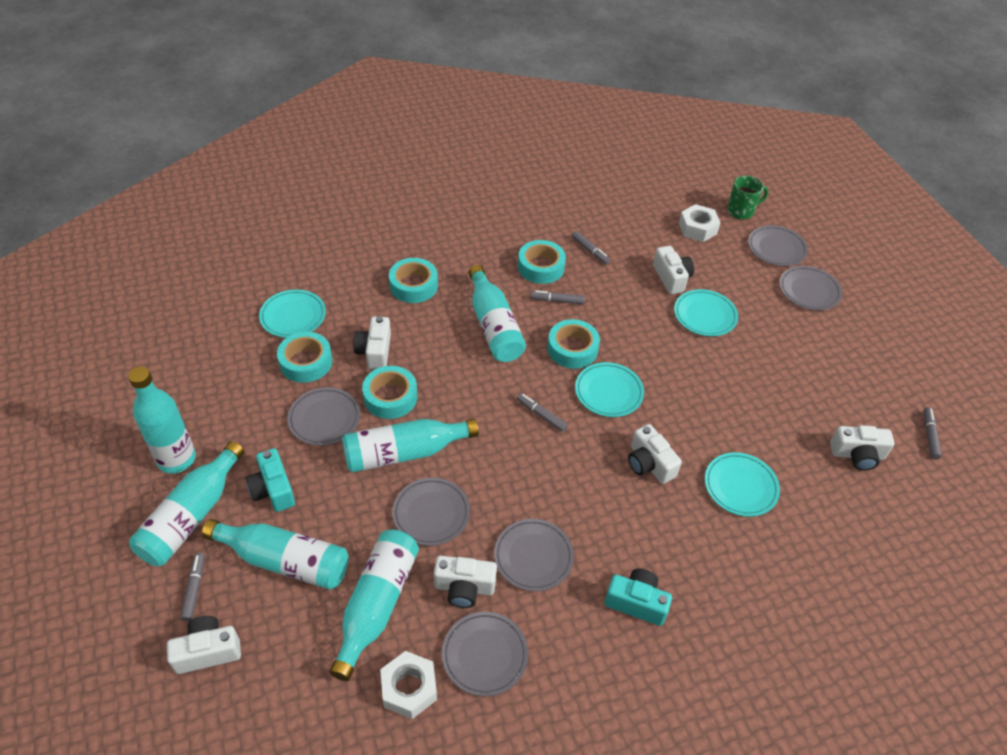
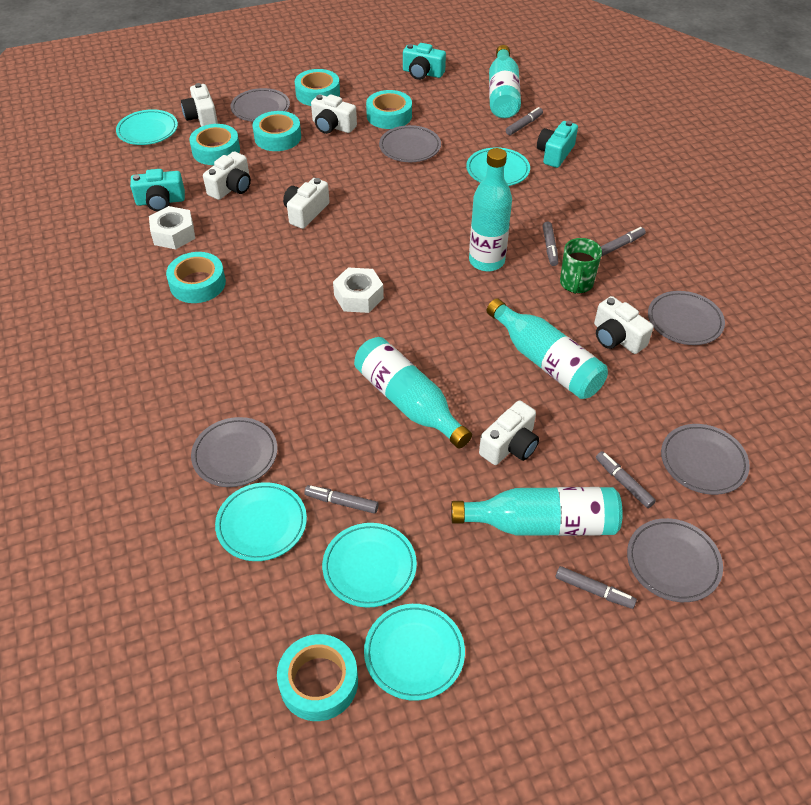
grey marker: 5 -> 6
turquoise bottle: 6 -> 5
turquoise camera: 2 -> 3
turquoise plate: 4 -> 5
turquoise tape: 5 -> 6

